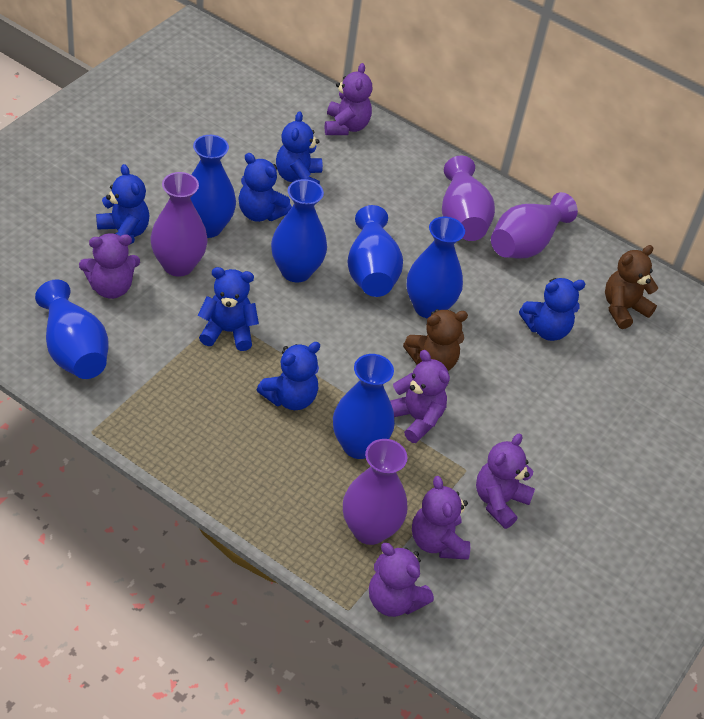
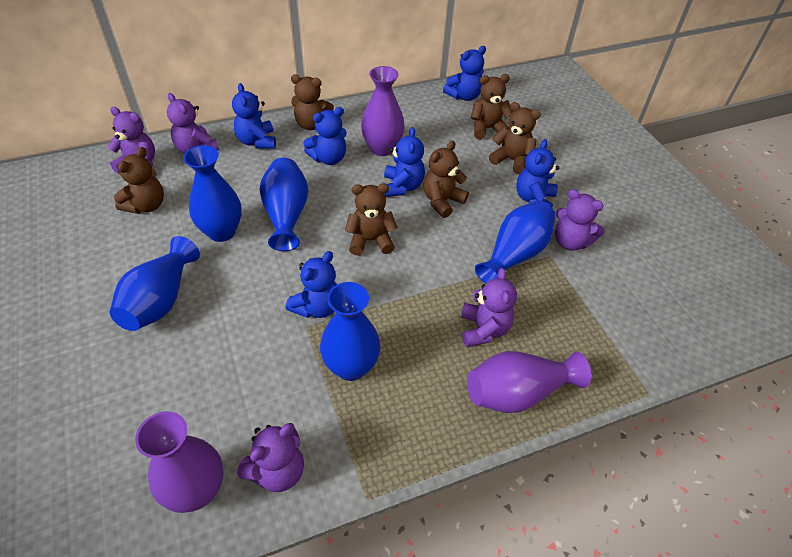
blue vase: 6 -> 5
brown teddy bear: 2 -> 6
purple teddy bear: 6 -> 5
purple vase: 4 -> 3

